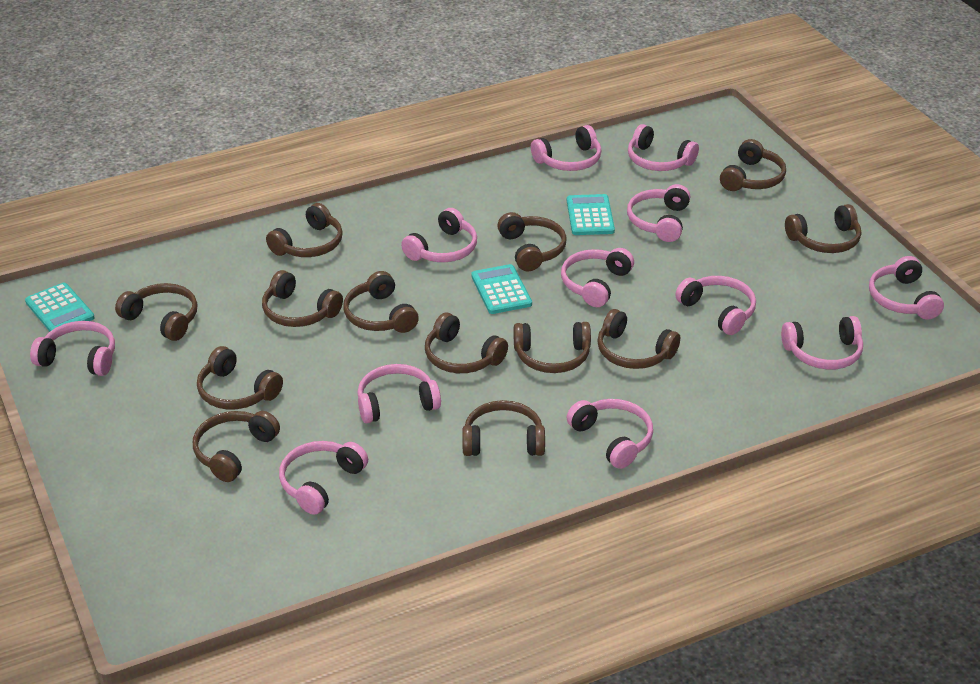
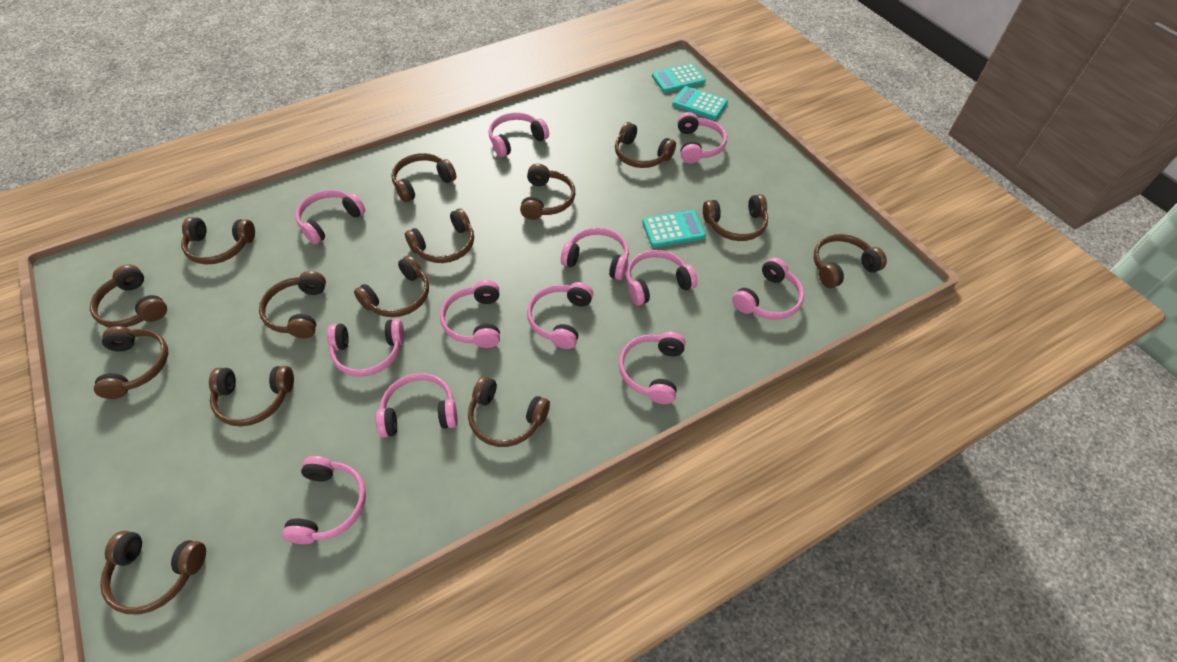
brown headphones: 13 -> 14

